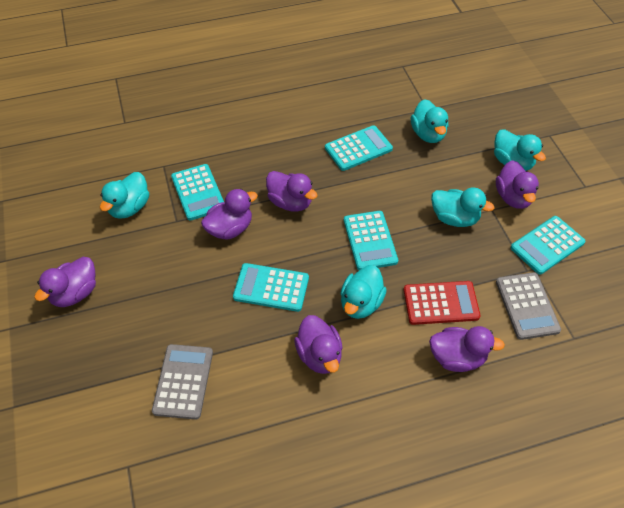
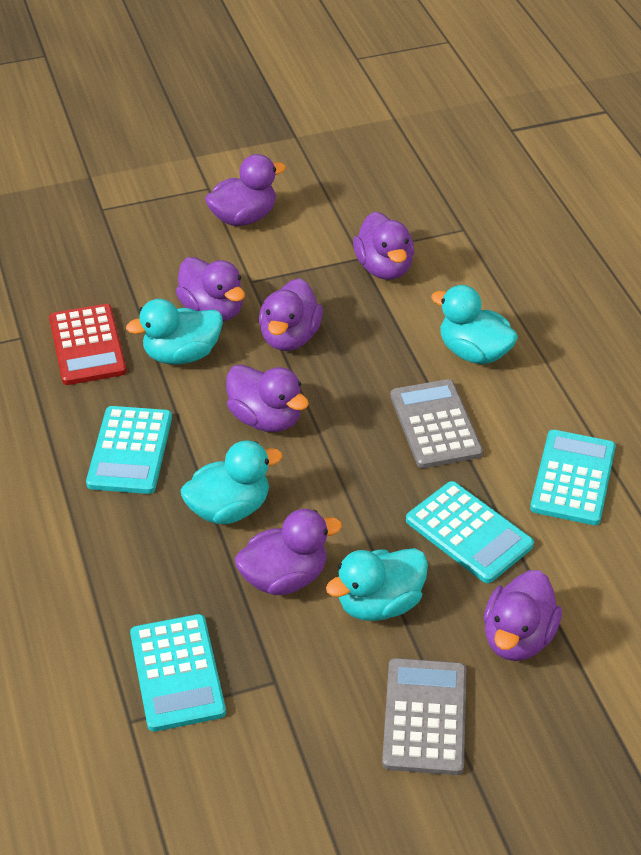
purple duck: 6 -> 7
turquoise calculator: 5 -> 4
turquoise duck: 5 -> 4

